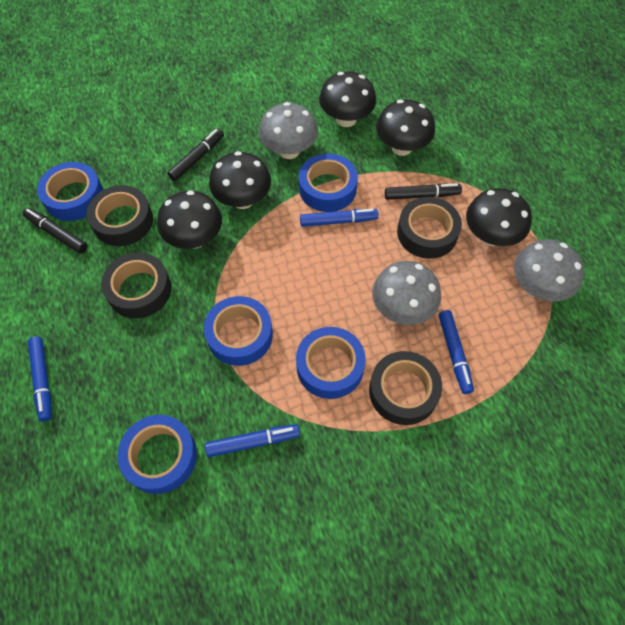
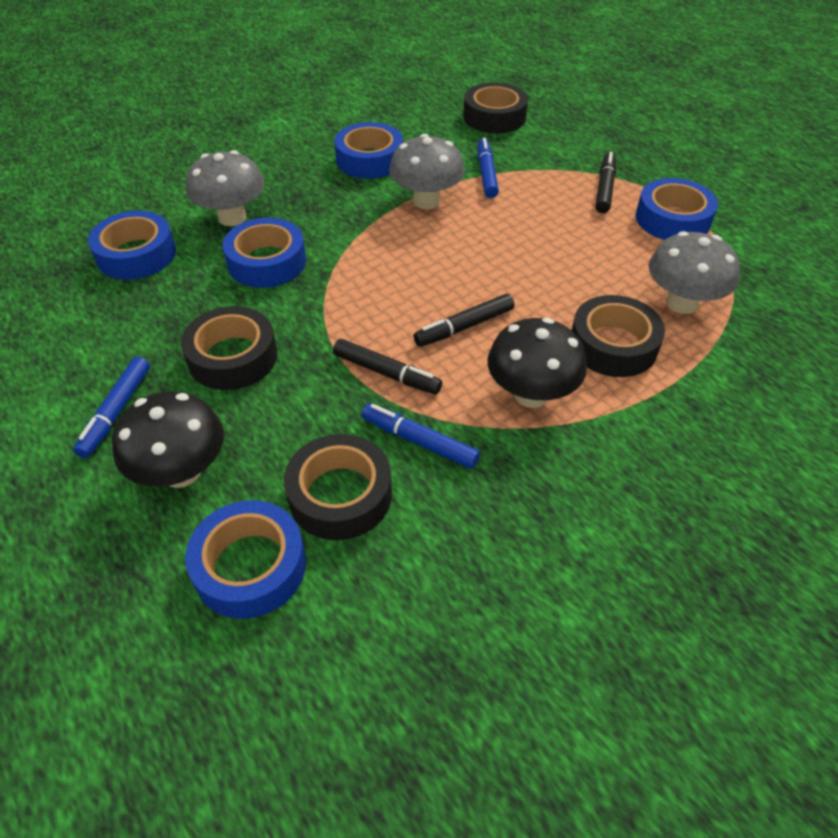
black mushroom: 5 -> 2
blue marker: 4 -> 3

